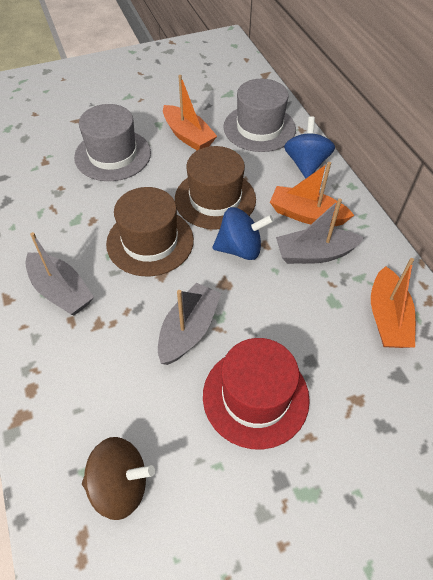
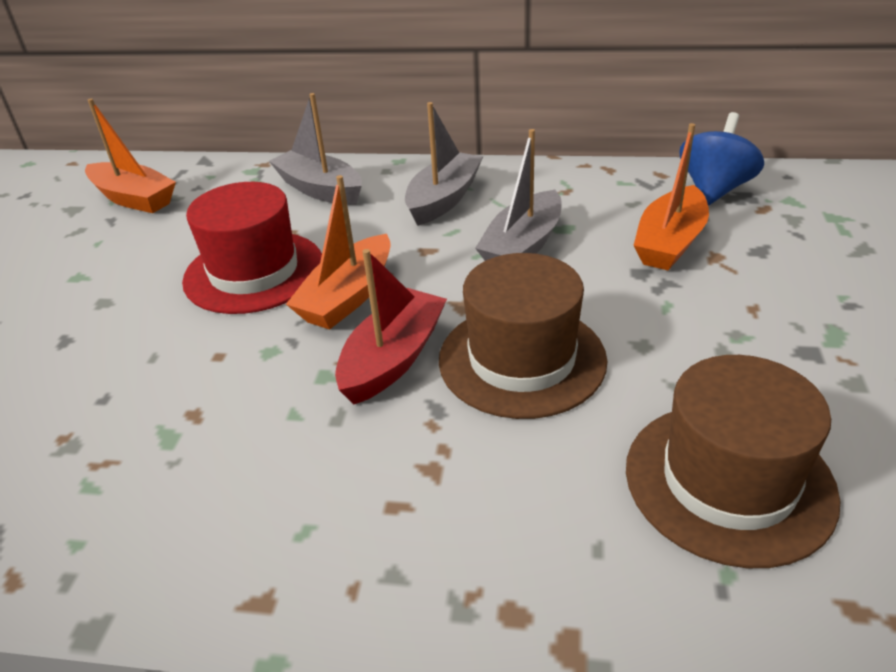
blue spinning top: 2 -> 1
brown spinning top: 1 -> 0
grey hat: 2 -> 0
red boat: 0 -> 1

